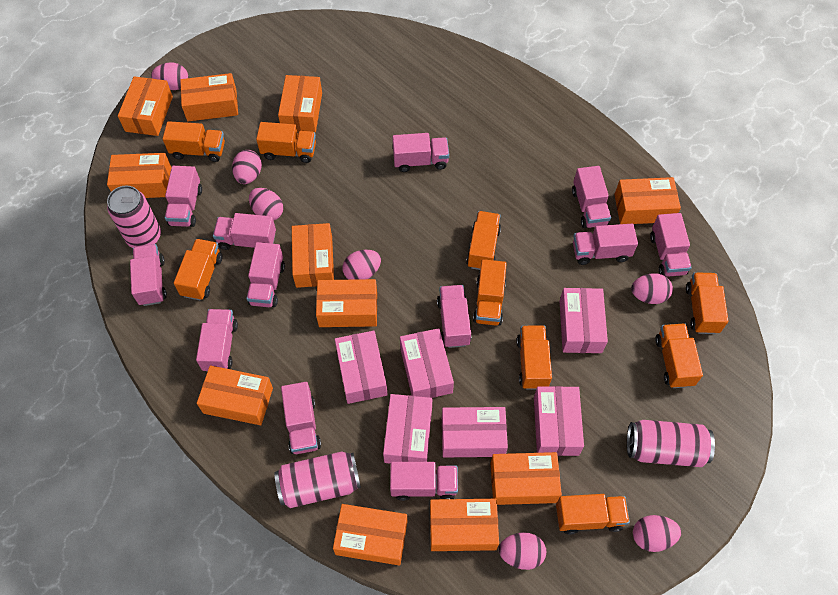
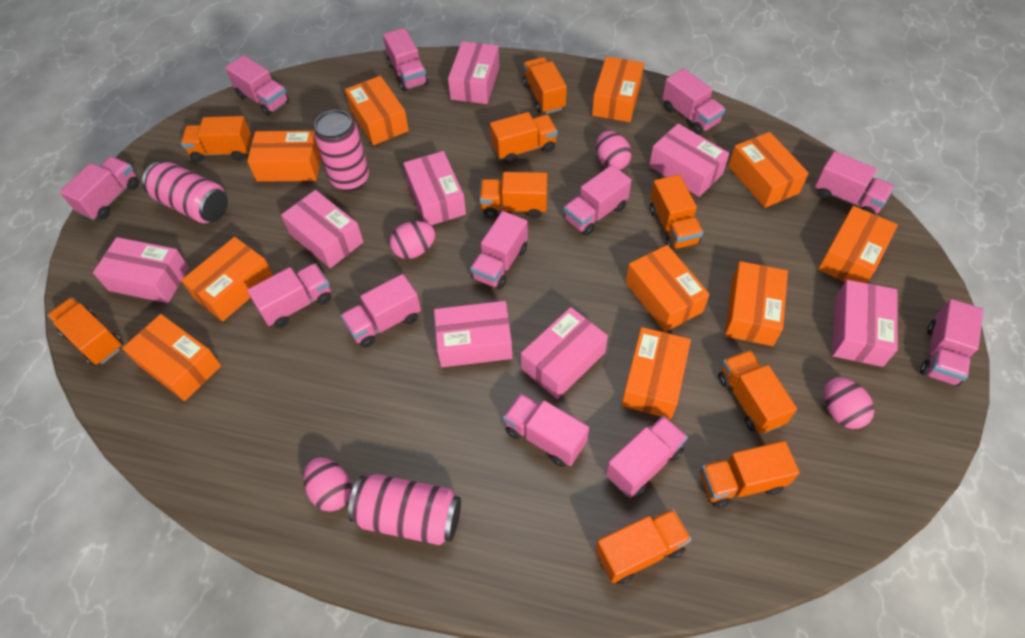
orange box: 11 -> 10
pink box: 6 -> 8
pink egg: 7 -> 4

